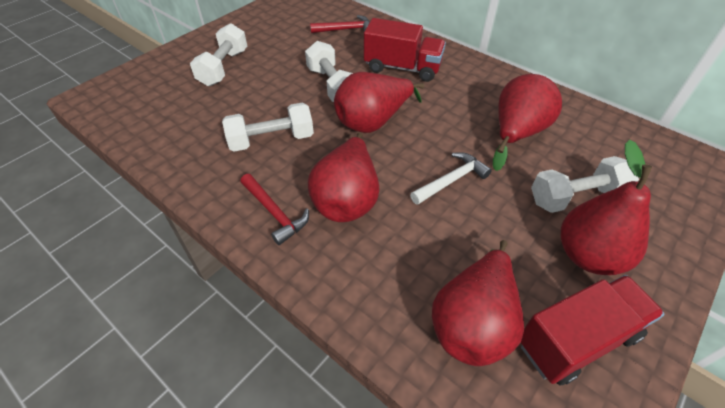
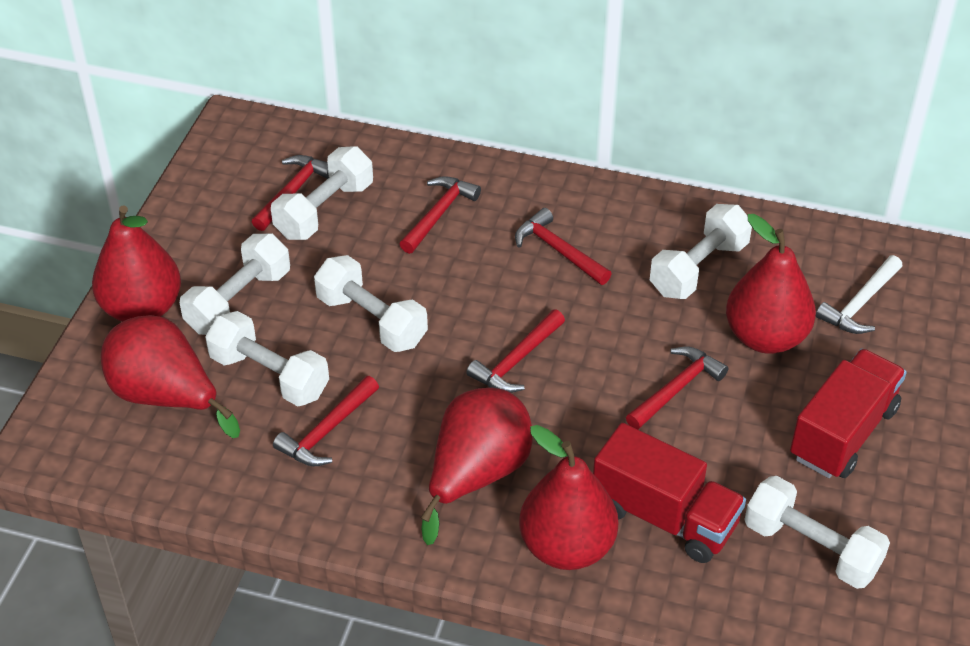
red hammer: 2 -> 6
white dumbbell: 4 -> 6

